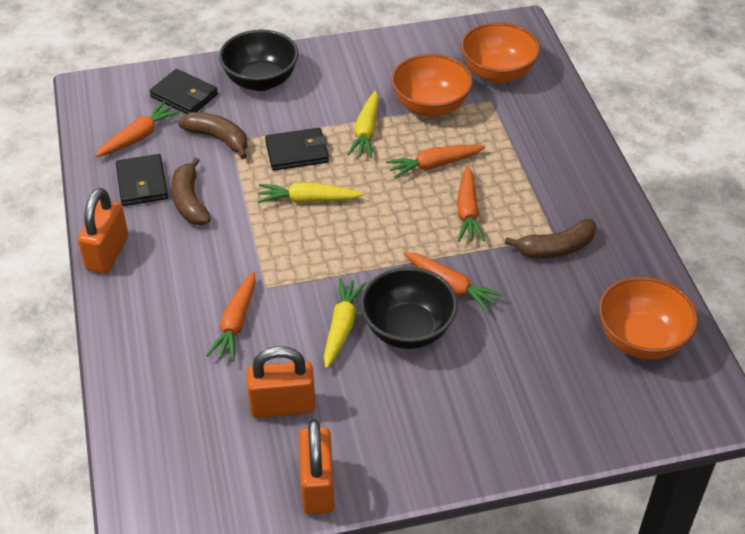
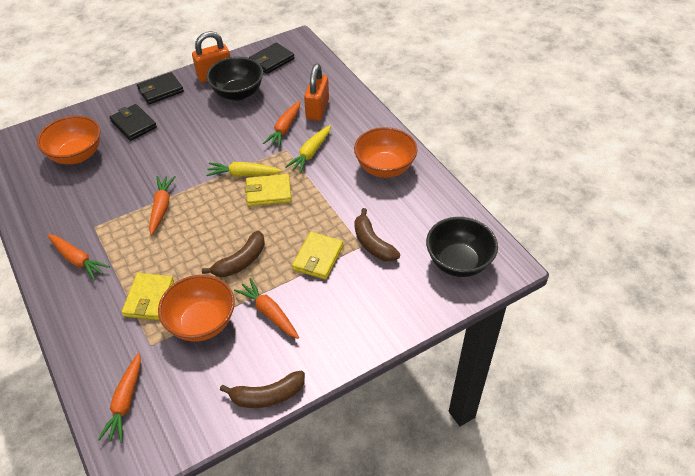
orange padlock: 3 -> 2
yellow carrot: 3 -> 2
yellow wallet: 0 -> 3

